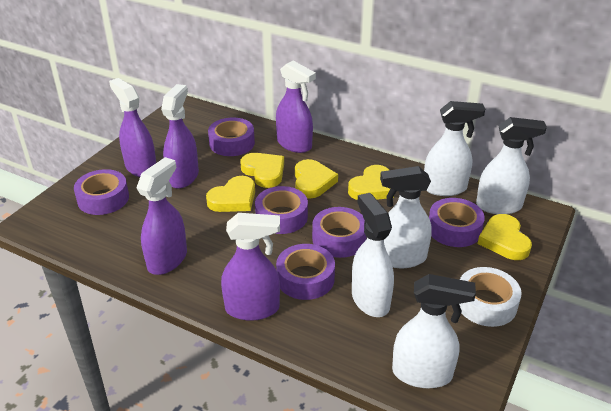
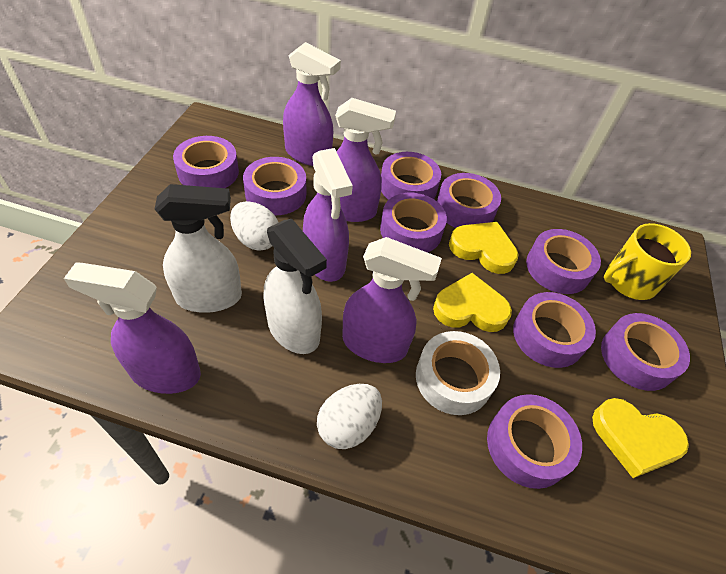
purple tape: 6 -> 9
white egg: 0 -> 2
white spray bottle: 5 -> 2
yellow heart: 5 -> 3
yellow mug: 0 -> 1

